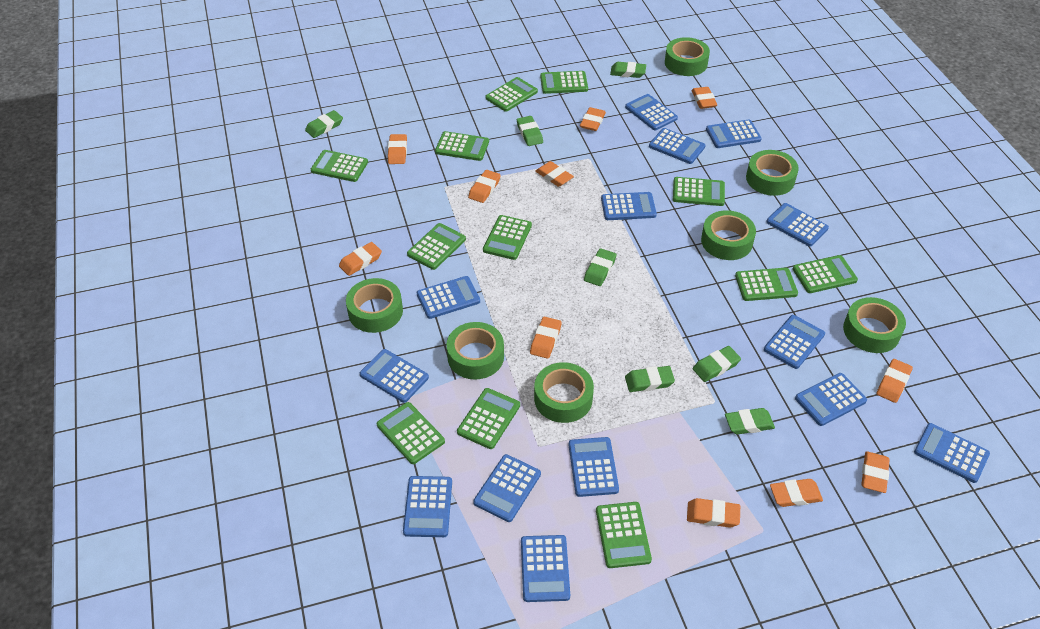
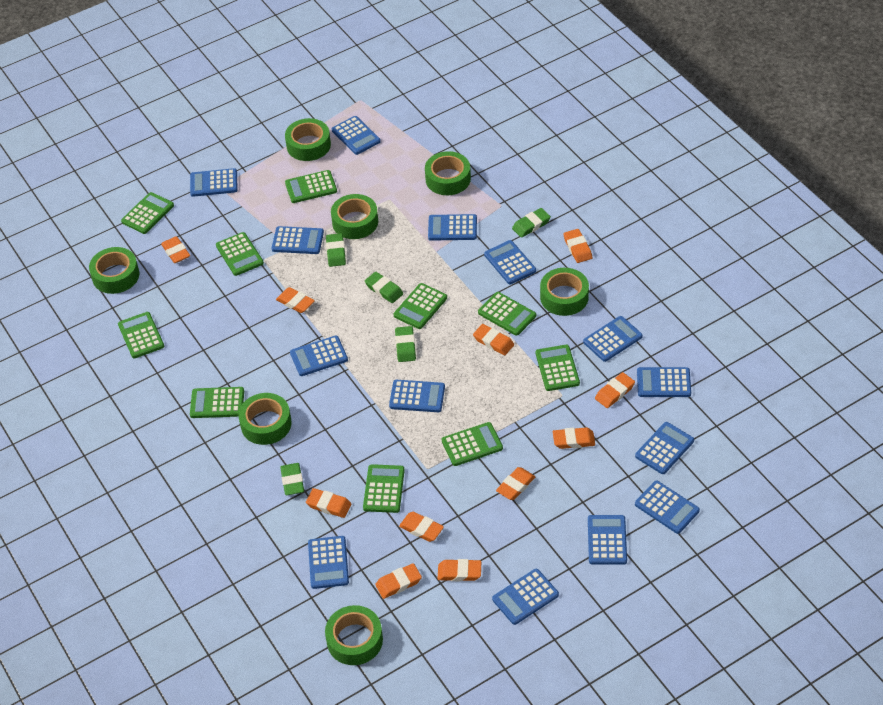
green calculator: 12 -> 10
green eraser: 7 -> 5

